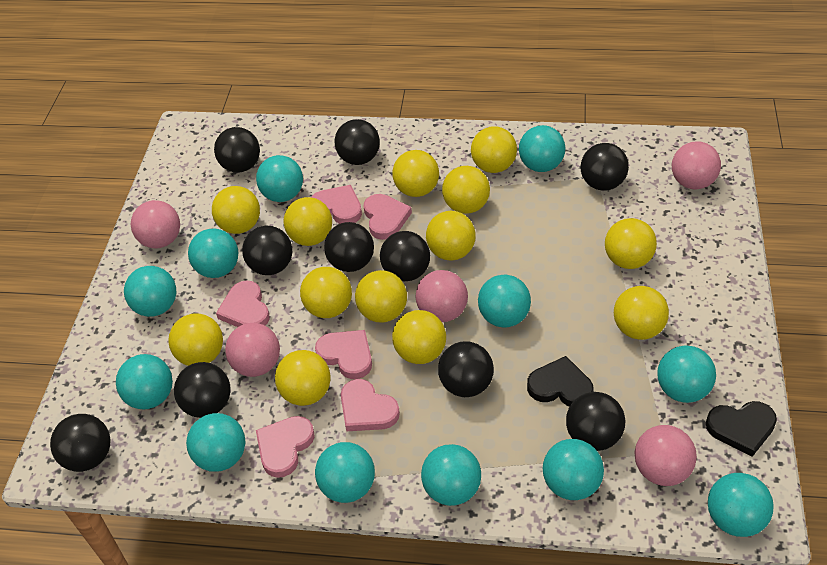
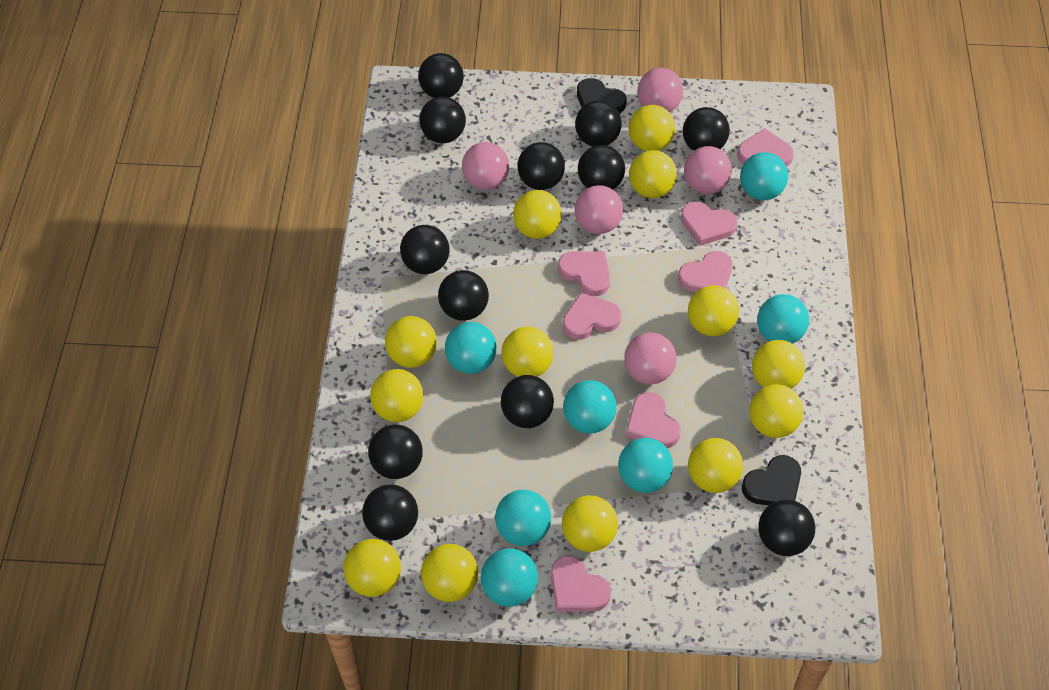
black ball: 10 -> 12
pink heart: 6 -> 7
turquoise ball: 12 -> 7

